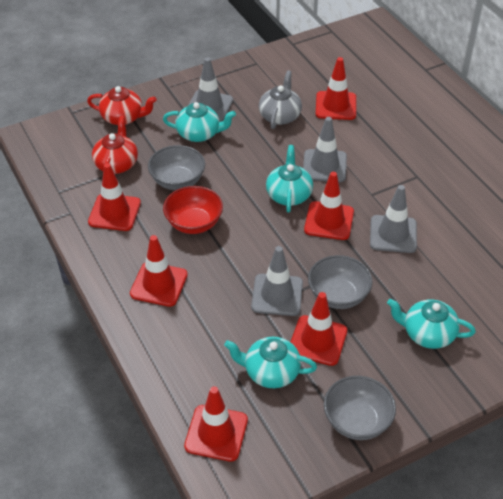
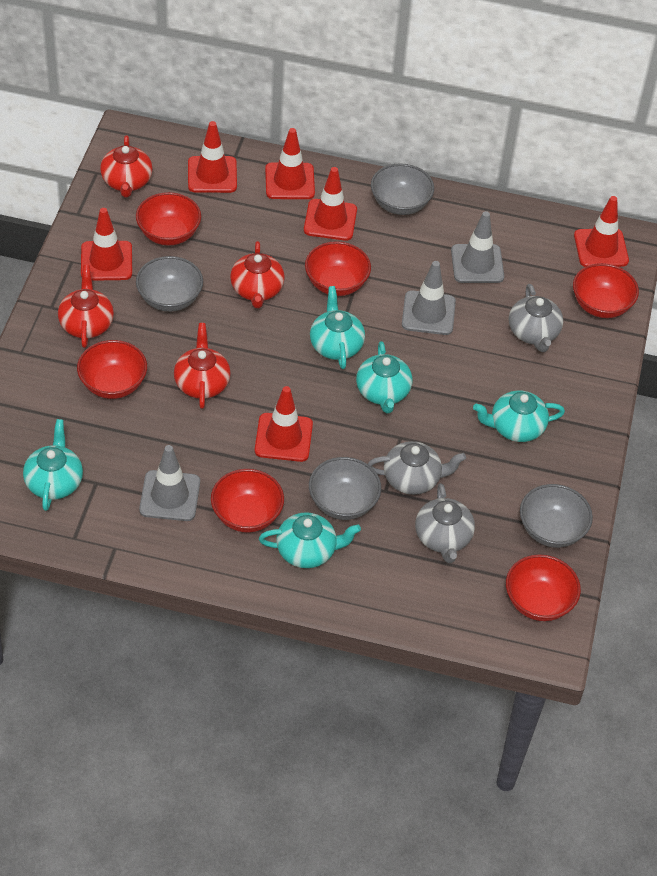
grey bowl: 3 -> 4
grey teapot: 1 -> 3
grey traffic cone: 4 -> 3
red bowl: 1 -> 6
red teapot: 2 -> 4
turquoise teapot: 4 -> 5

